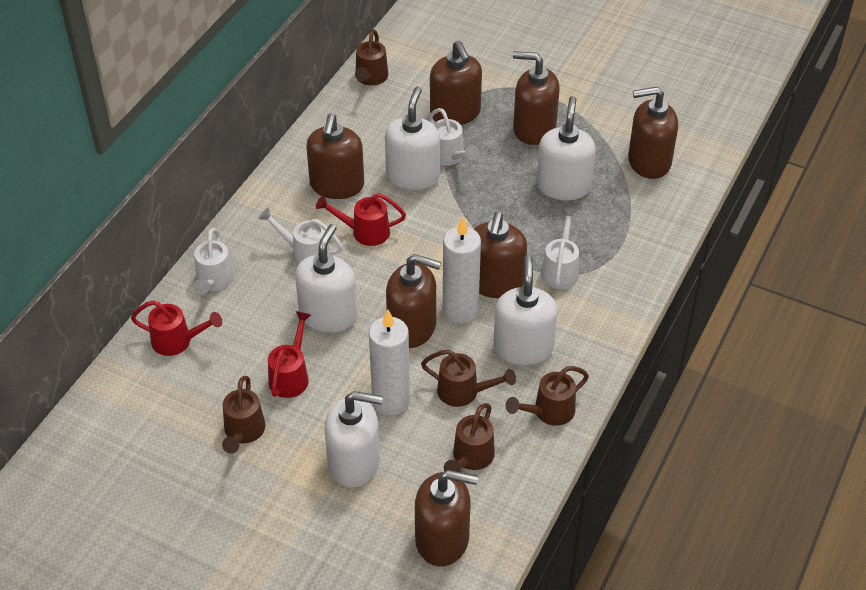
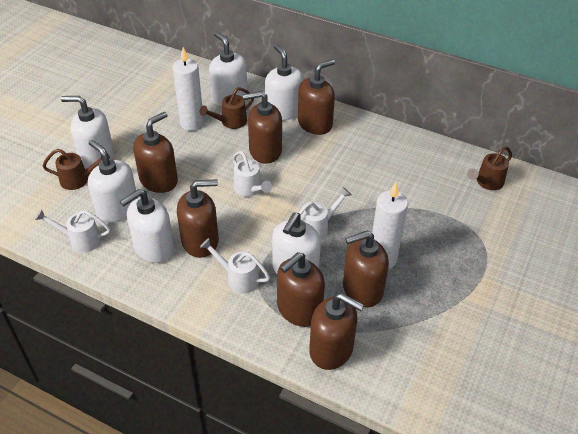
brown watering can: 5 -> 3
red watering can: 3 -> 0
white soap dispenser: 5 -> 6

